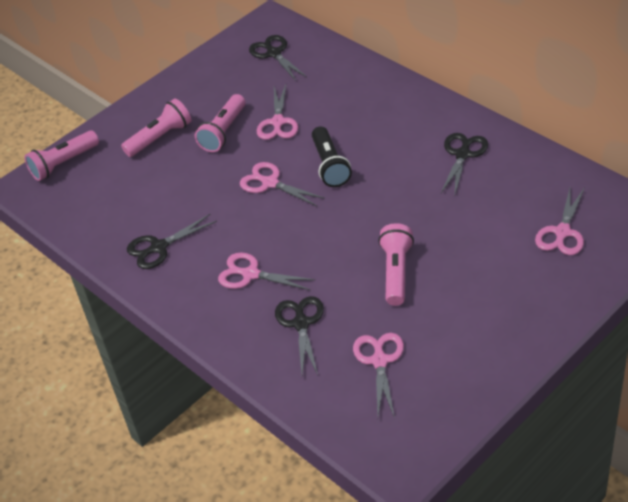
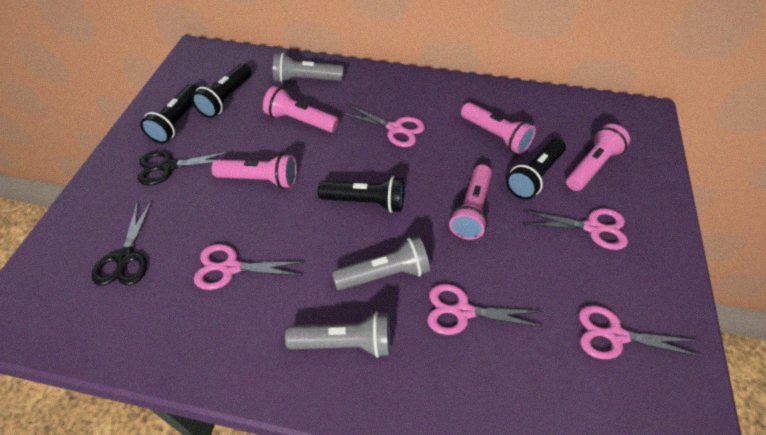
black flashlight: 1 -> 4
black scissors: 4 -> 2
grey flashlight: 0 -> 3
pink flashlight: 4 -> 5

